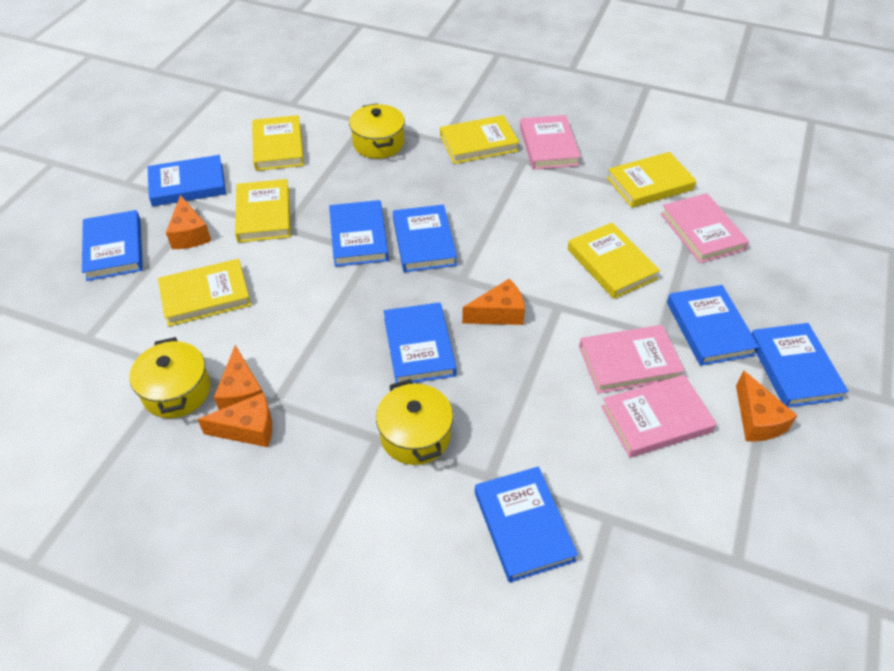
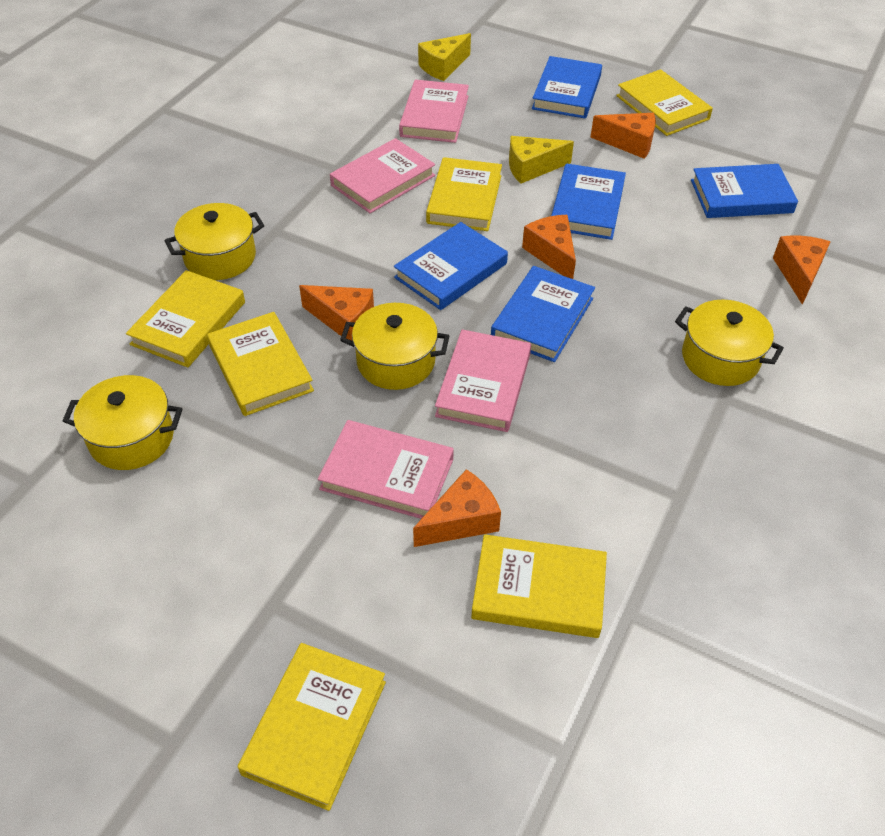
blue book: 8 -> 5
yellow cheese: 0 -> 2
yellow pot: 3 -> 4

